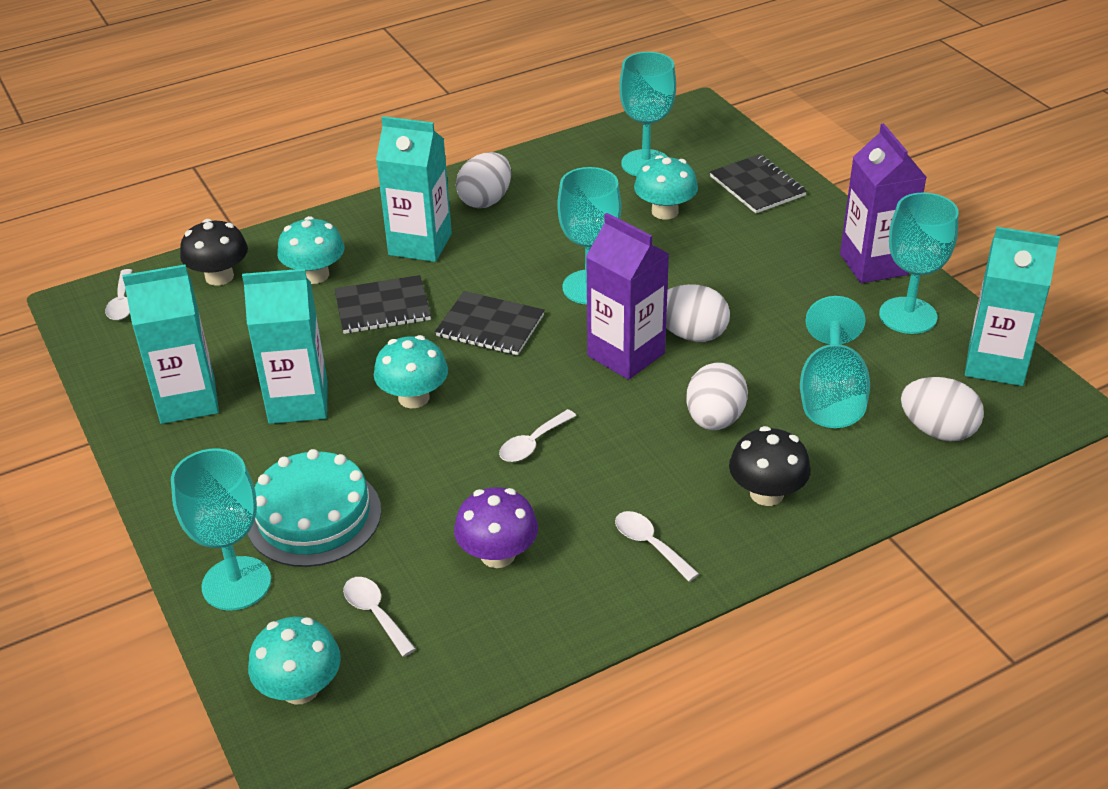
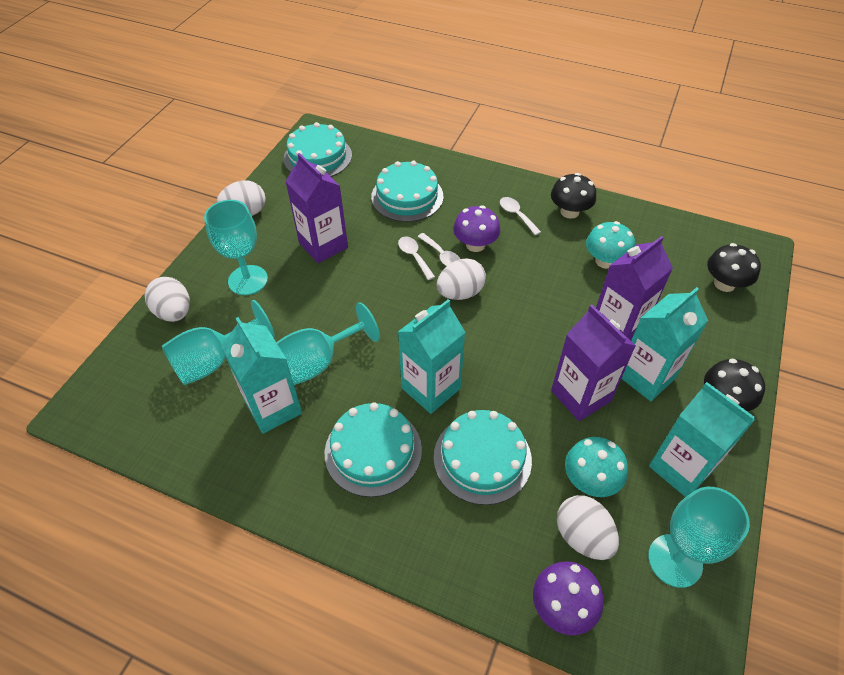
black mushroom: 2 -> 3
black notebook: 3 -> 0
purple carton: 2 -> 3
purple mushroom: 1 -> 2
turquoise cake: 1 -> 4
turquoise goblet: 5 -> 4
turquoise mushroom: 4 -> 2
white spoon: 4 -> 3

